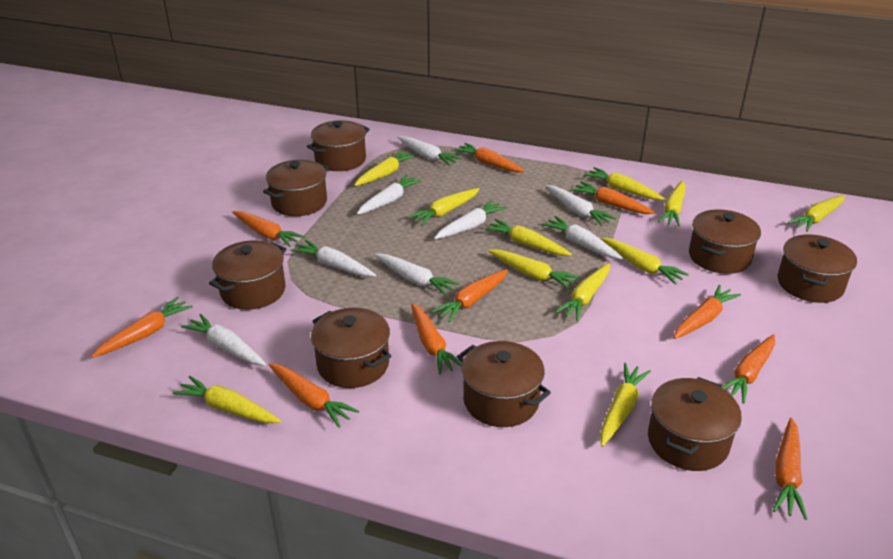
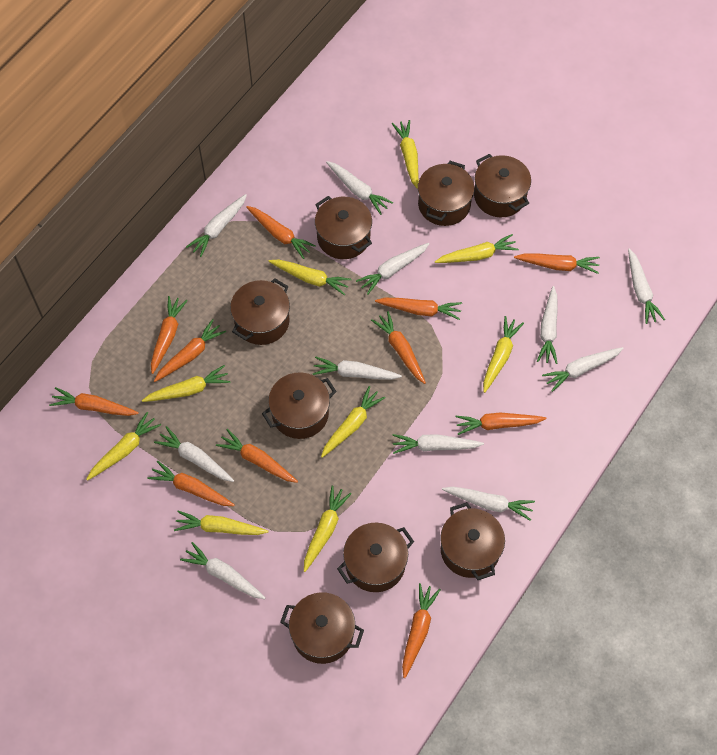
orange carrot: 10 -> 11
white carrot: 8 -> 11
yellow carrot: 11 -> 9

